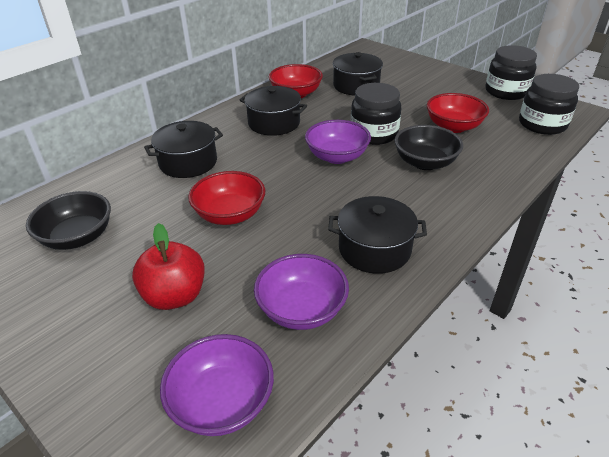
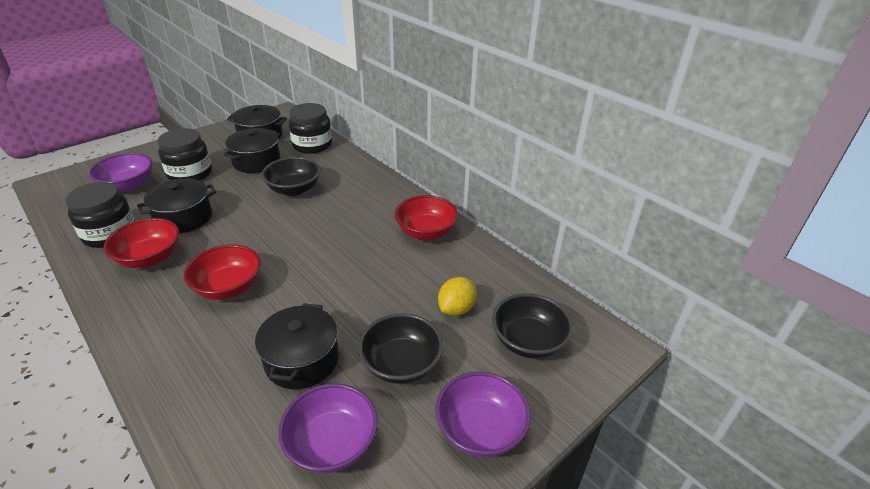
black bowl: 2 -> 3
red apple: 1 -> 0
yellow lemon: 0 -> 1

